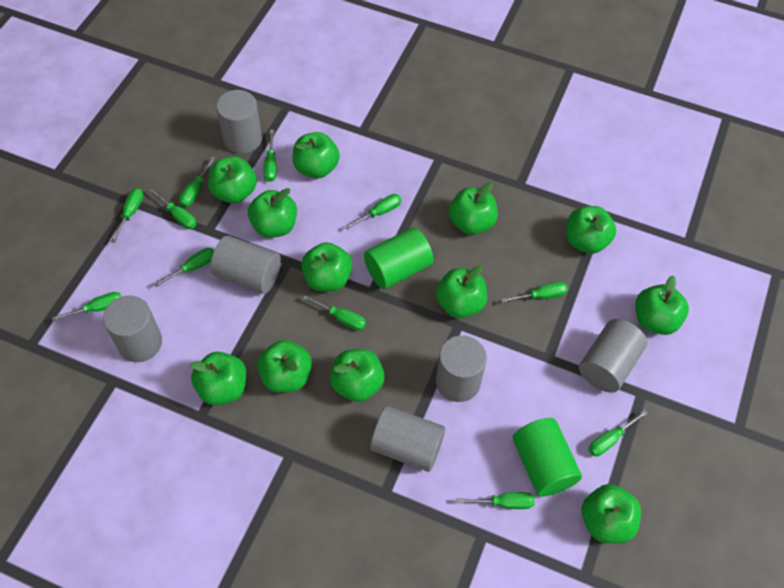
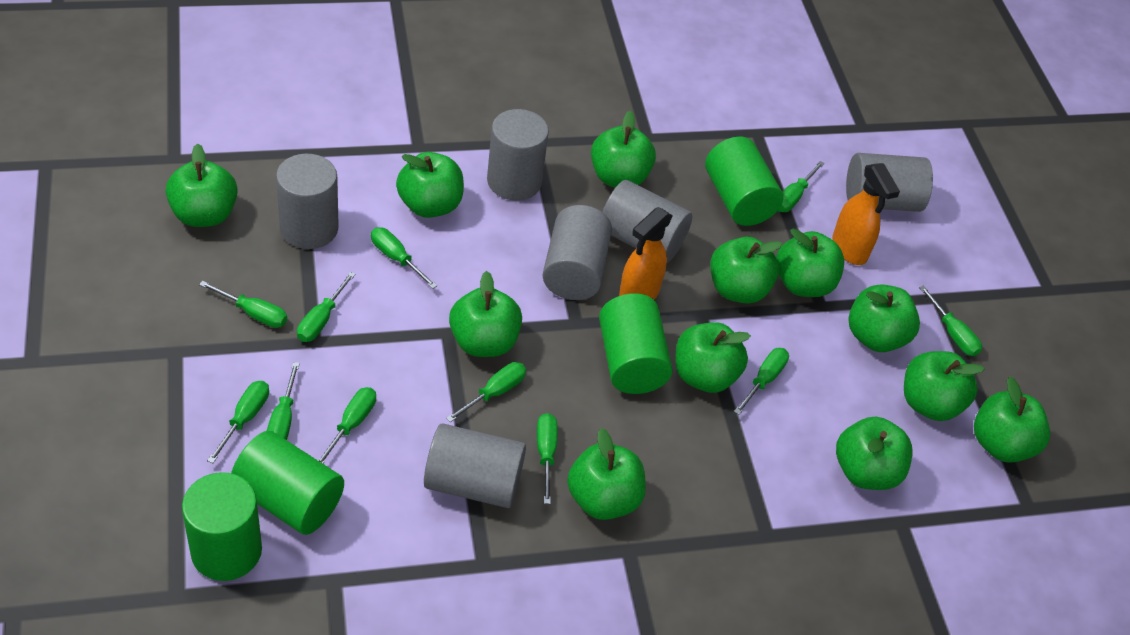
green cylinder: 2 -> 4
orange spray bottle: 0 -> 2

